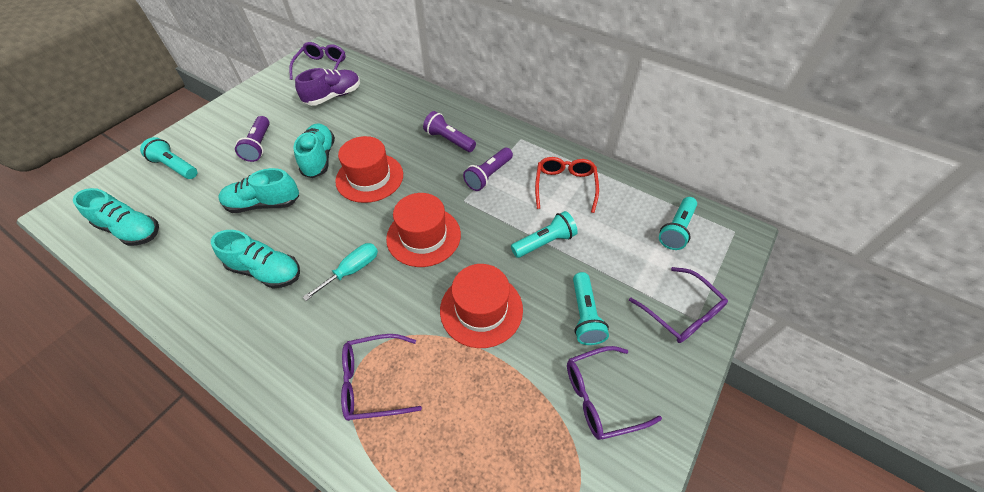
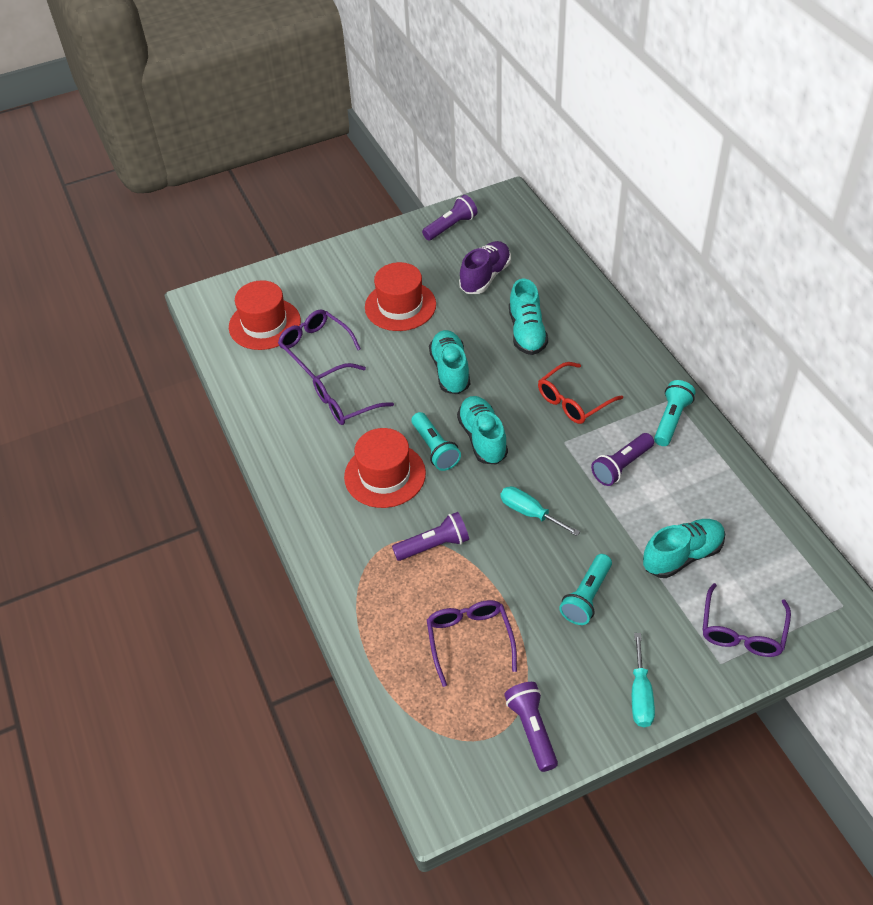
purple flashlight: 3 -> 4
turquoise flashlight: 4 -> 3
turquoise screwdriver: 1 -> 2

